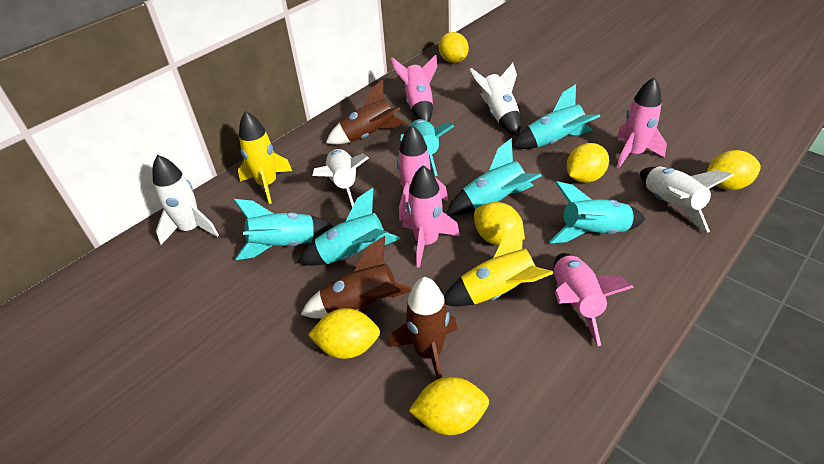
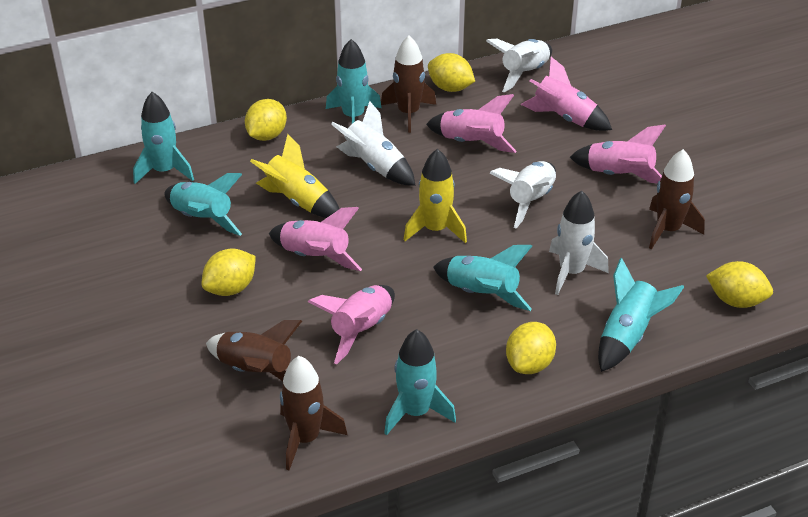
brown rocket: 3 -> 4
yellow lemon: 6 -> 5

